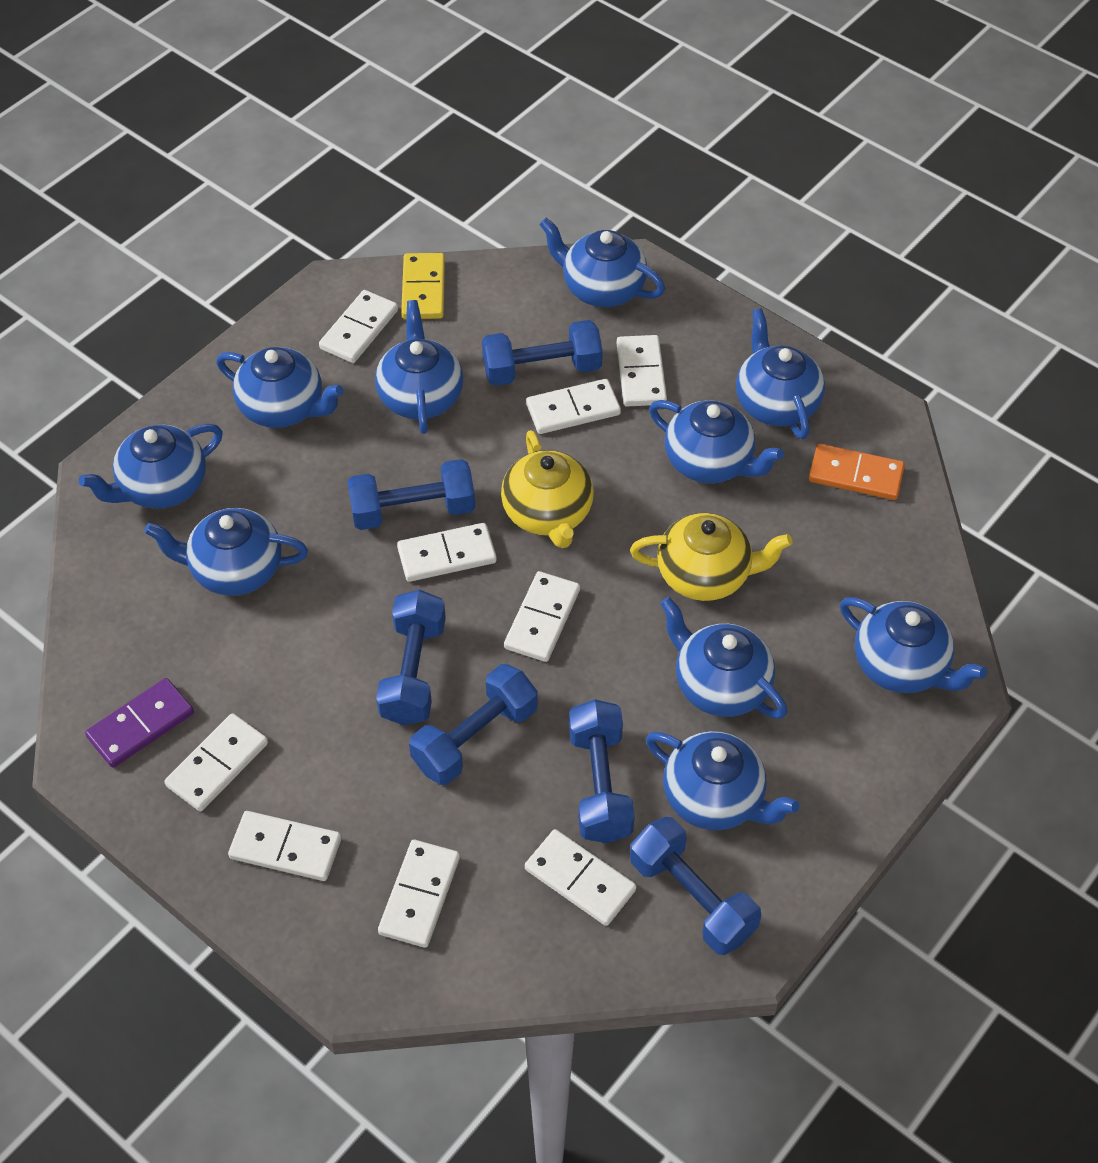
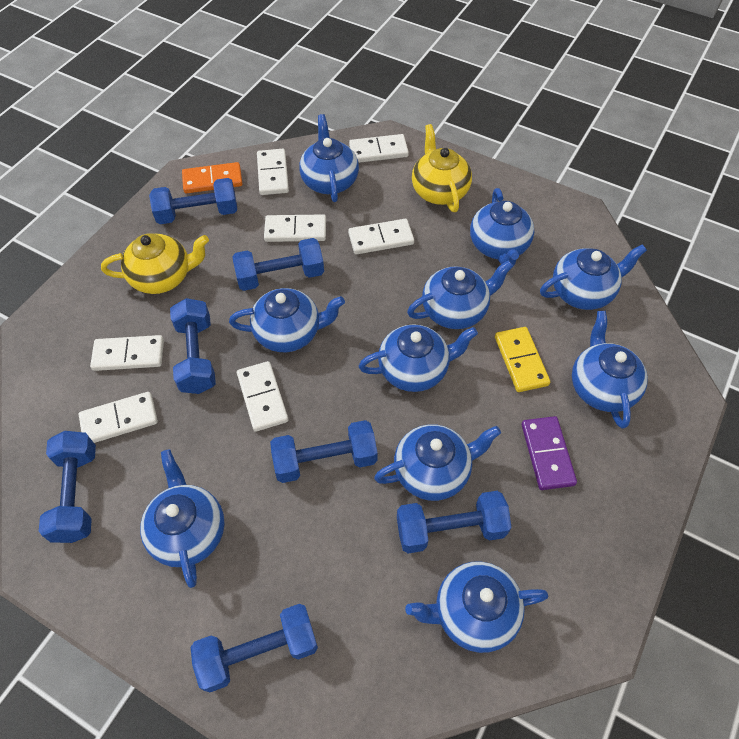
blue dumbbell: 6 -> 7
white domino: 9 -> 7

